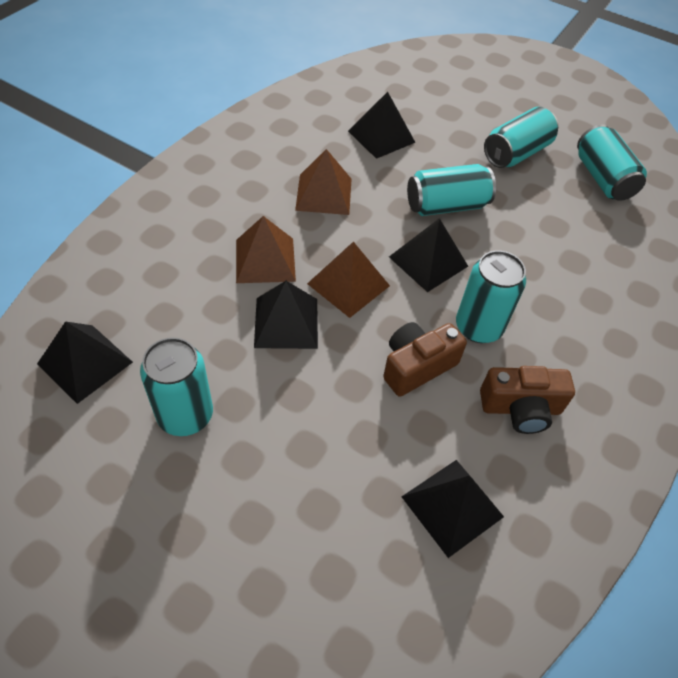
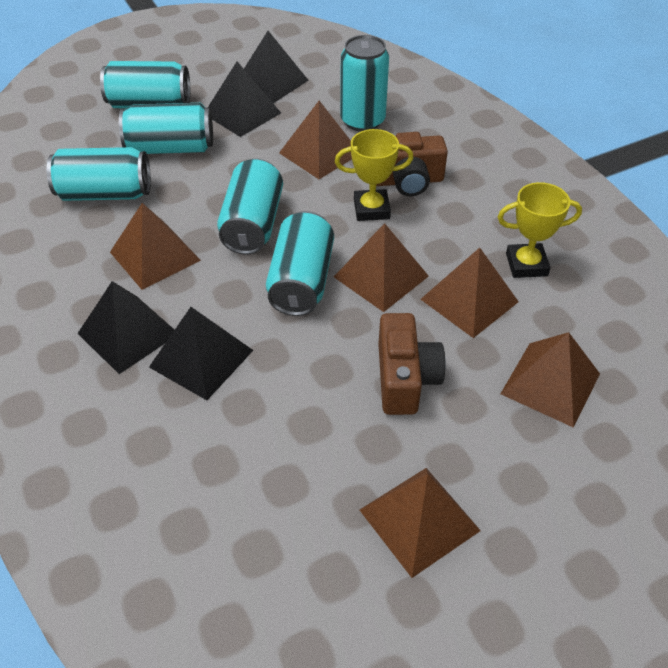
black pyramid: 5 -> 4
brown pyramid: 3 -> 6
turquoise can: 5 -> 6
yellow trophy: 0 -> 2

